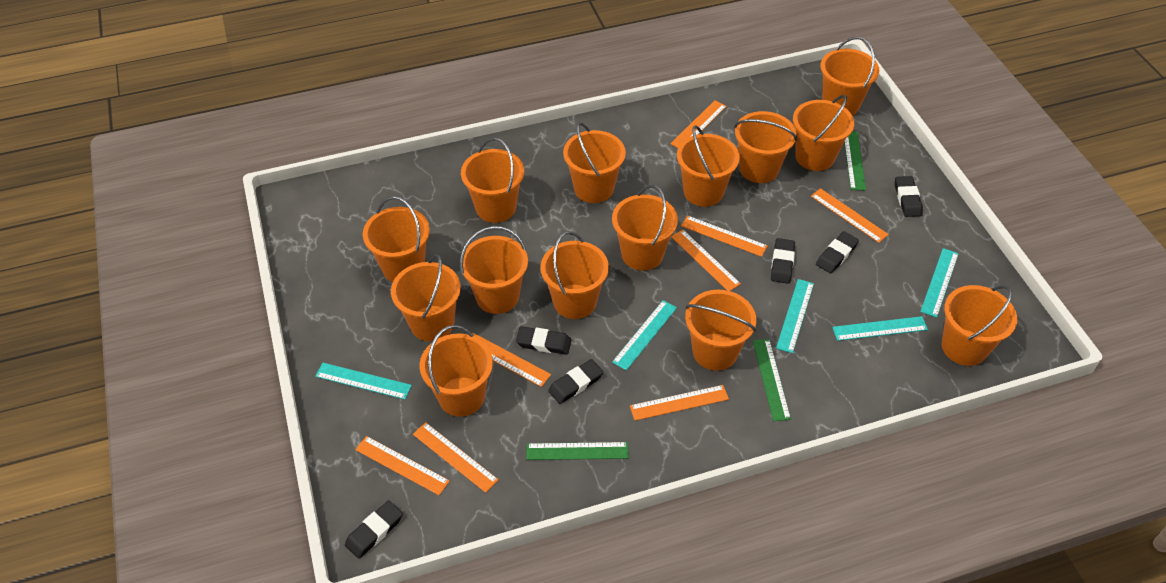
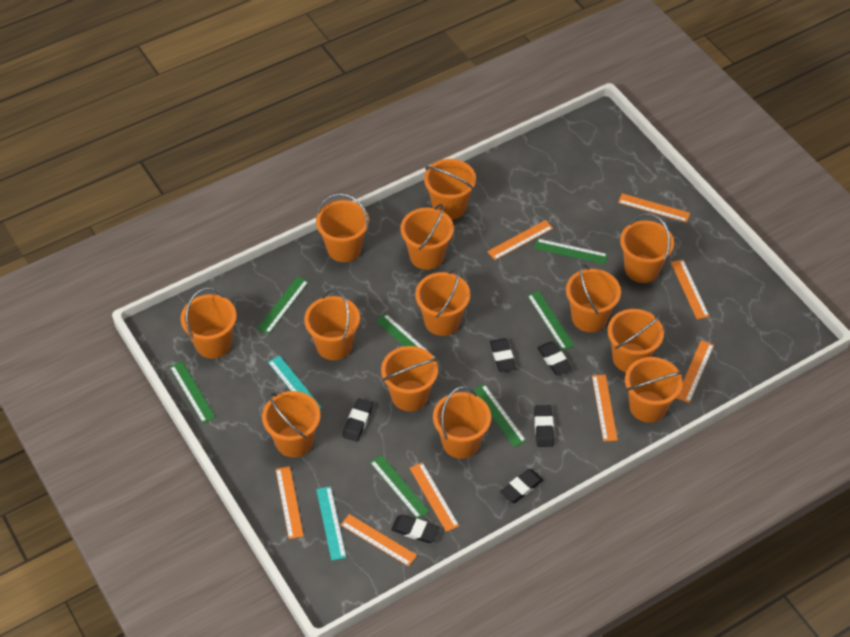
green ruler: 3 -> 7
orange bucket: 14 -> 13
turquoise ruler: 5 -> 2

